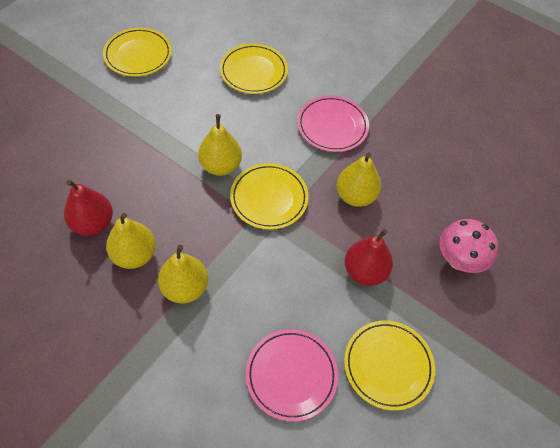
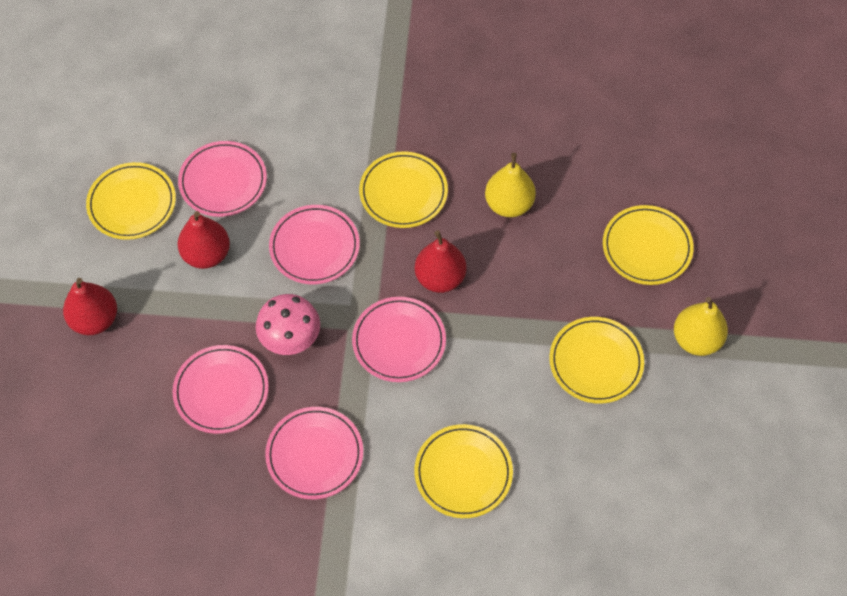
pink plate: 2 -> 5
red pear: 2 -> 3
yellow pear: 4 -> 2
yellow plate: 4 -> 5

